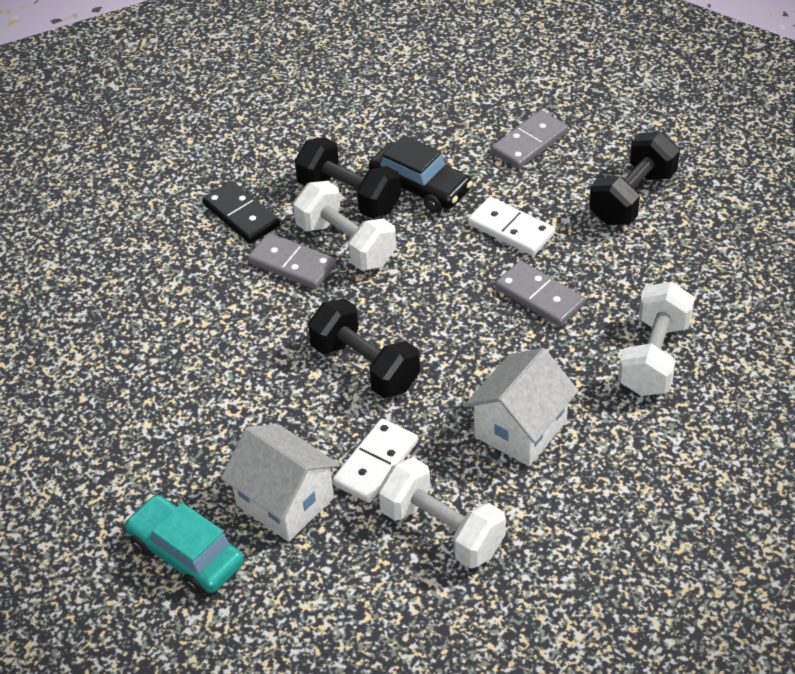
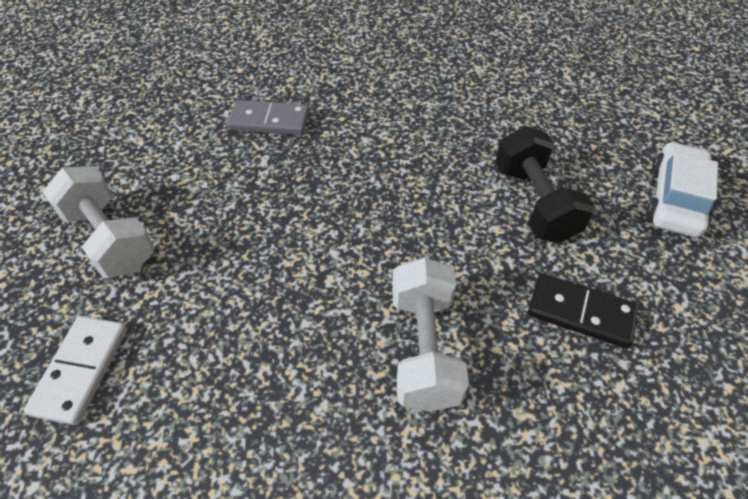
black car: 1 -> 0
black dumbbell: 3 -> 1
grey domino: 3 -> 1
turquoise car: 1 -> 0
white car: 0 -> 1
white domino: 2 -> 1
white dumbbell: 3 -> 2
white house: 2 -> 0

